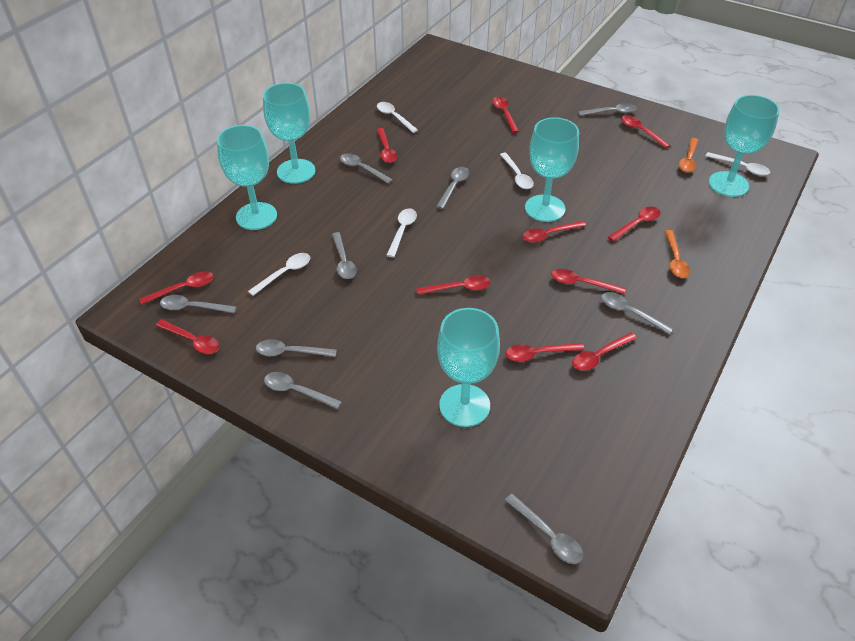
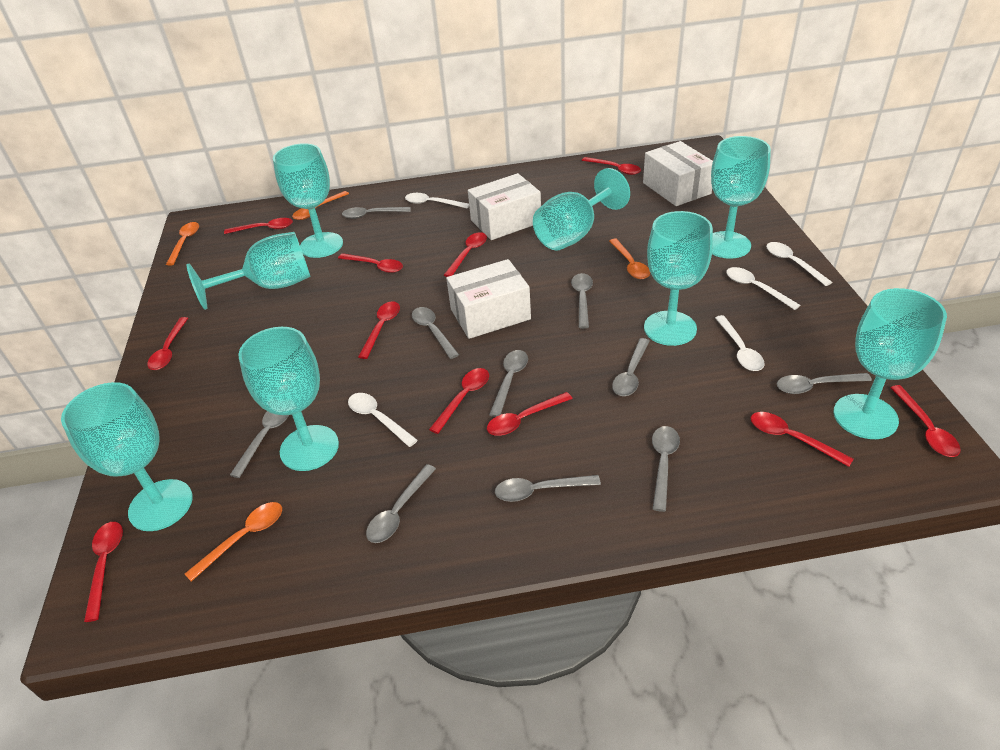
grey spoon: 9 -> 10
orange spoon: 2 -> 4
turquoise goblet: 5 -> 8
white box: 0 -> 3

